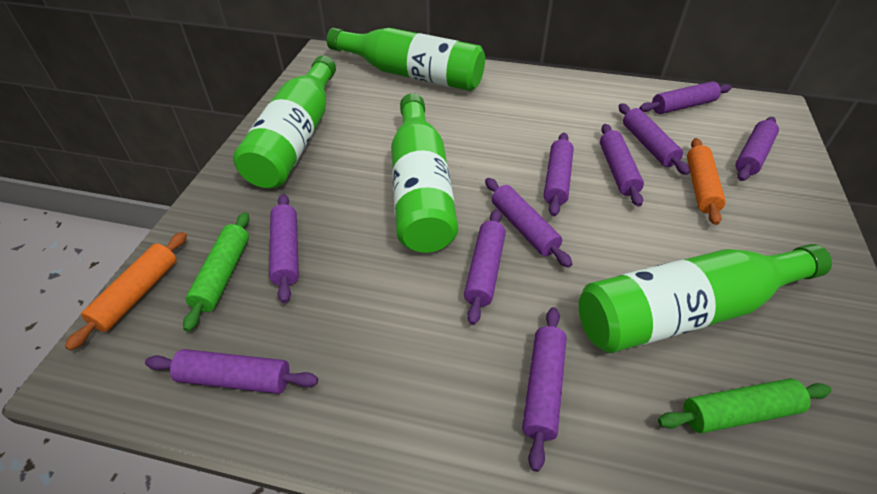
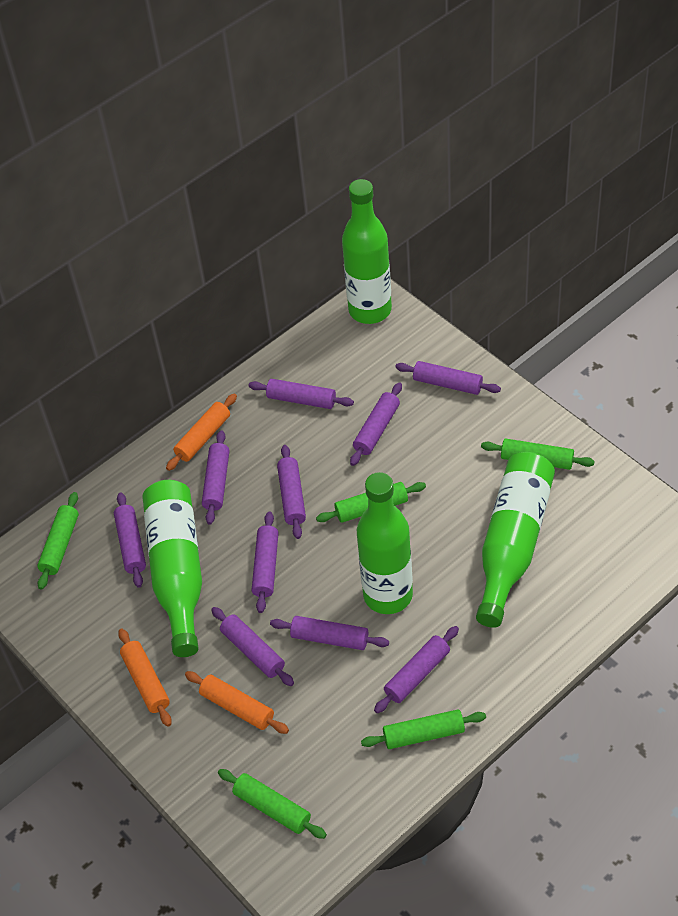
green rolling pin: 2 -> 5
orange rolling pin: 2 -> 3

